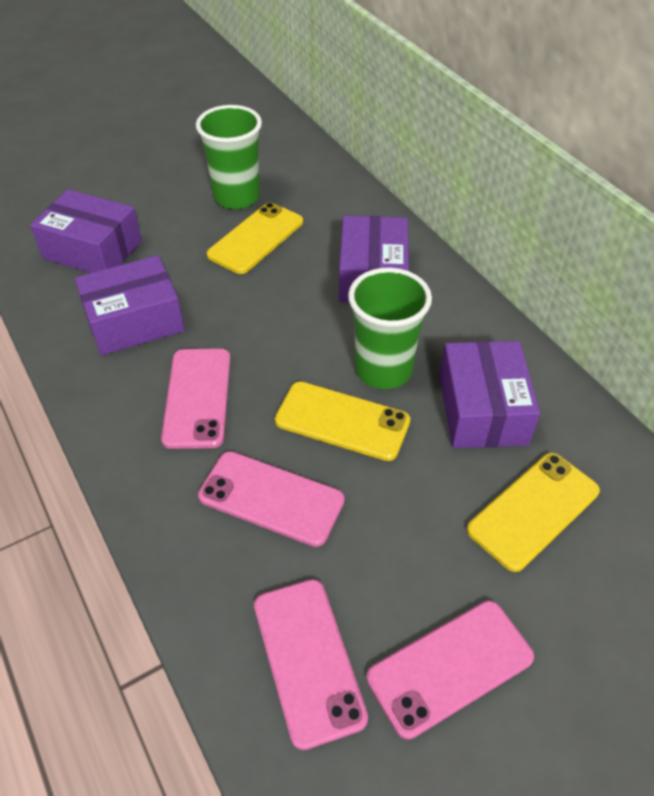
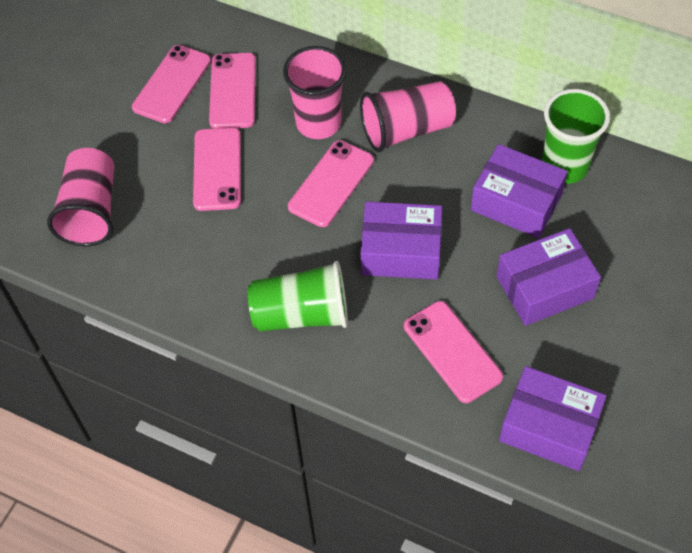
pink cup: 0 -> 3
pink phone: 4 -> 5
yellow phone: 3 -> 0

